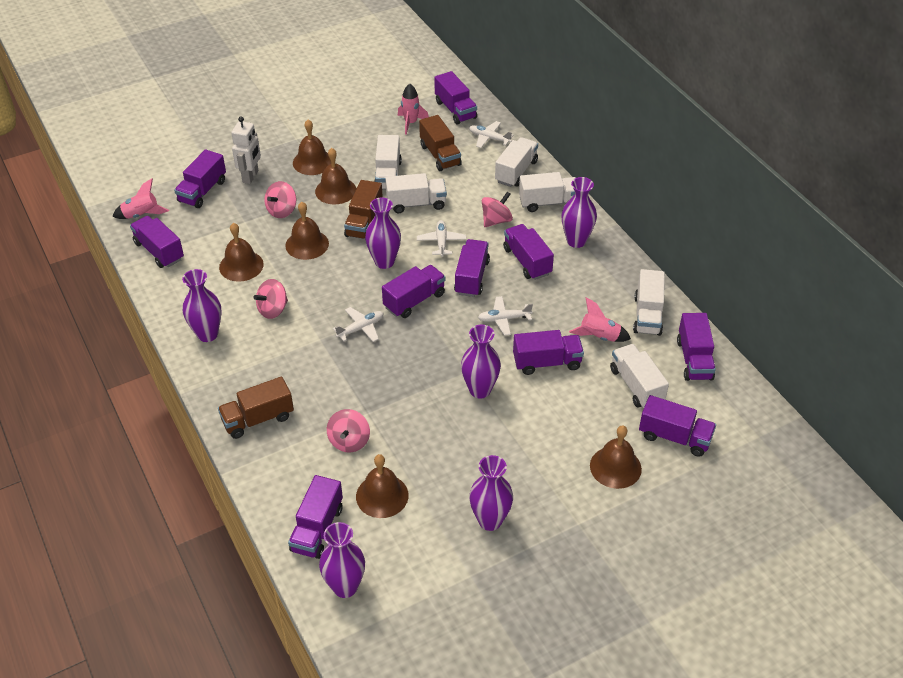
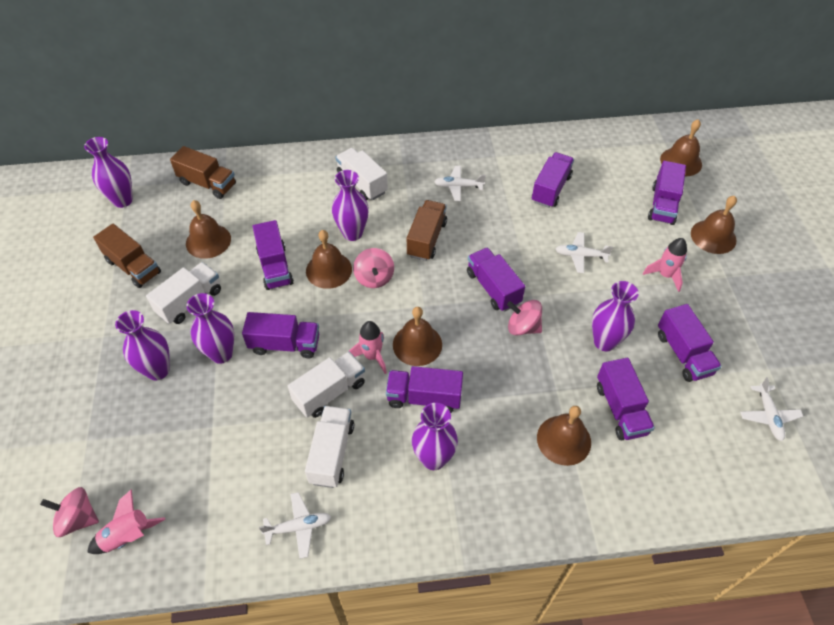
pink spinning top: 4 -> 3
purple truck: 10 -> 8
white robot: 1 -> 0
white truck: 6 -> 4

